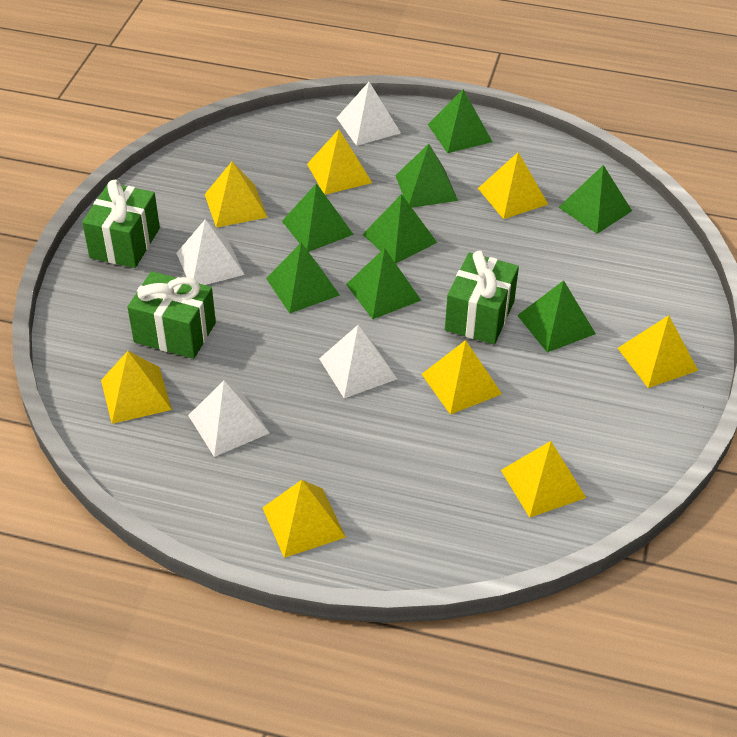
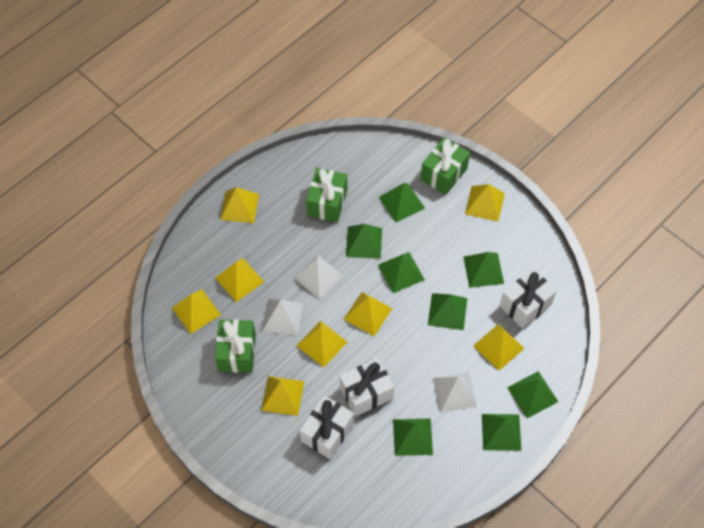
white gift: 0 -> 3
white pyramid: 4 -> 3

